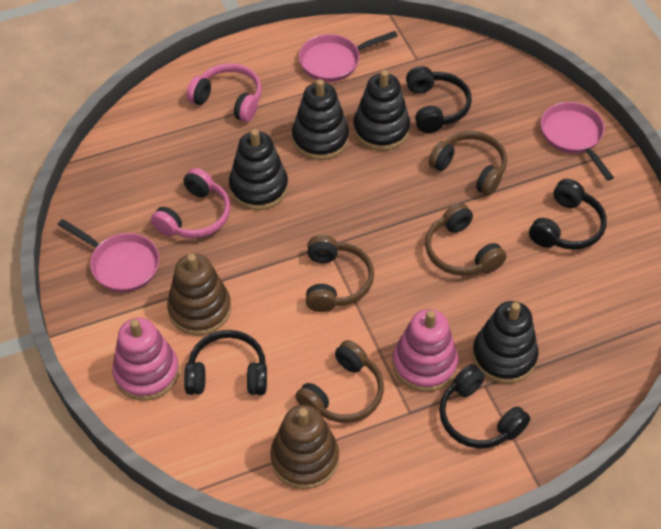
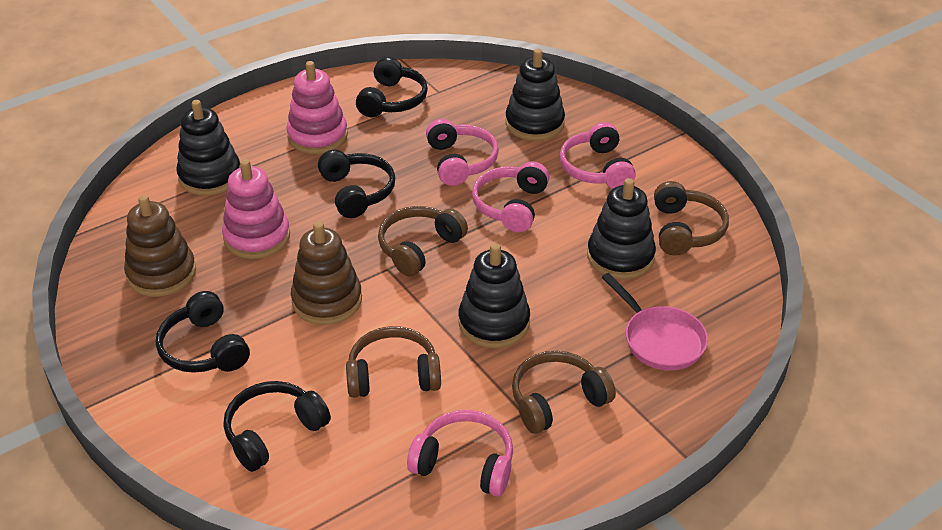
pink headphones: 2 -> 4
pink pan: 3 -> 1

